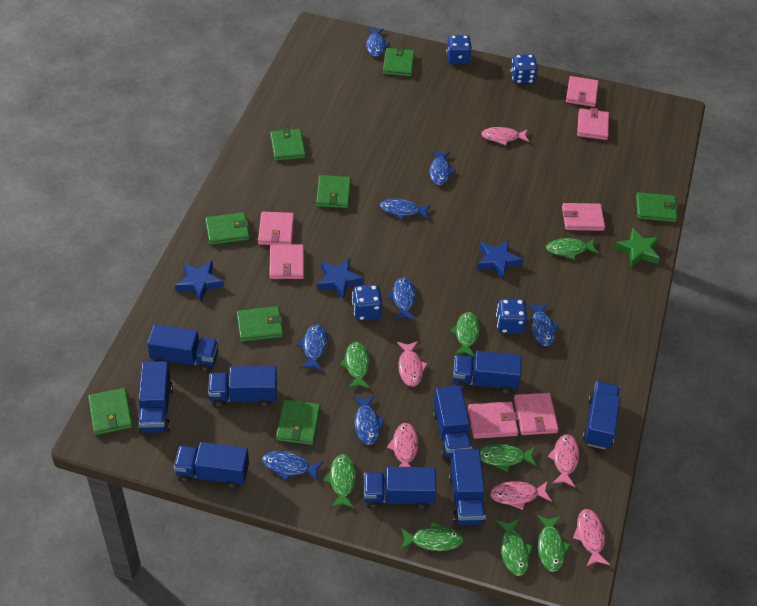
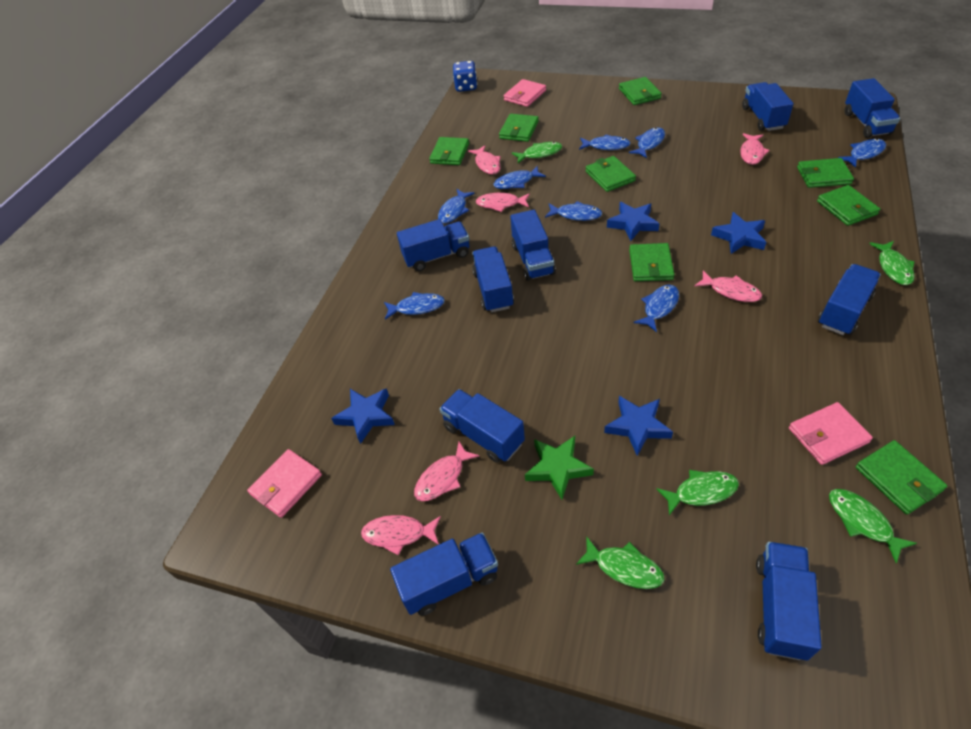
blue dice: 4 -> 1
blue star: 3 -> 4
green fish: 8 -> 5
pink wallet: 7 -> 3

